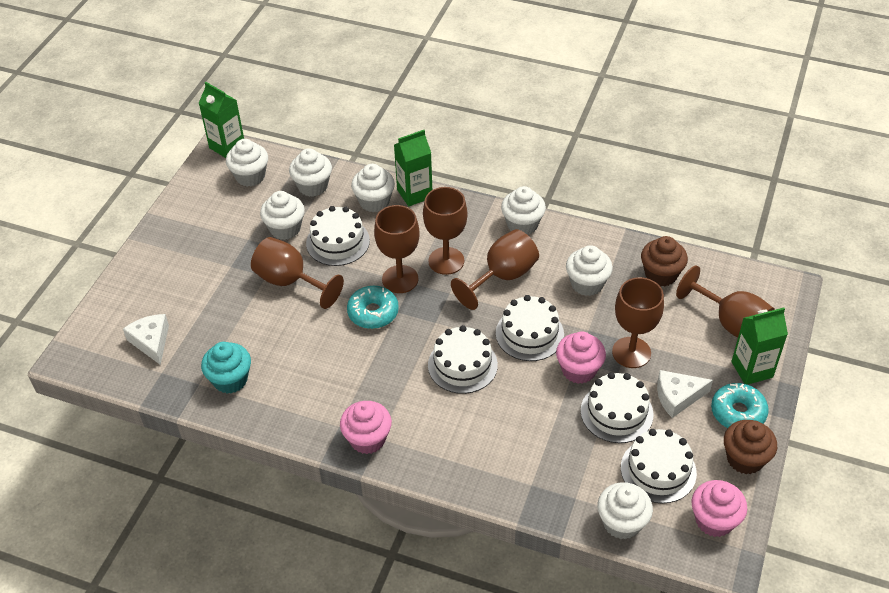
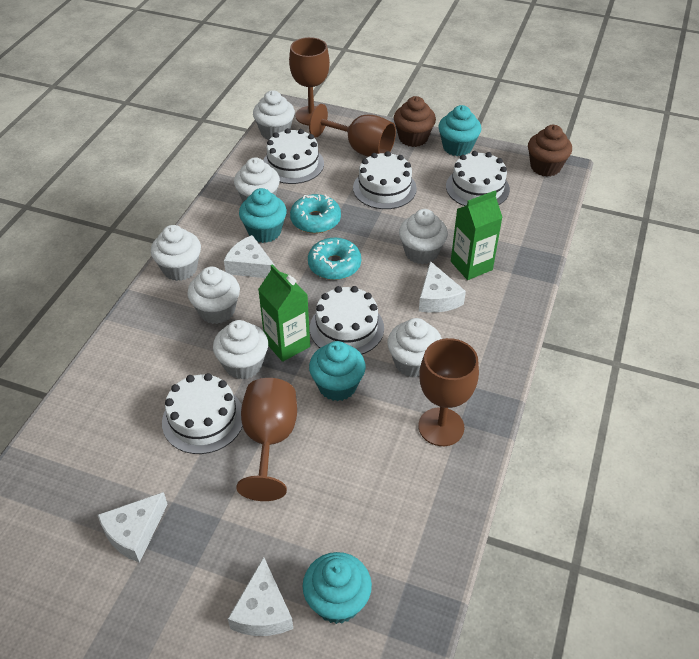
brown goblet: 6 -> 4
green carton: 3 -> 2
pink cupcake: 3 -> 0
turquoise cupcake: 1 -> 4
white cheese: 2 -> 4

